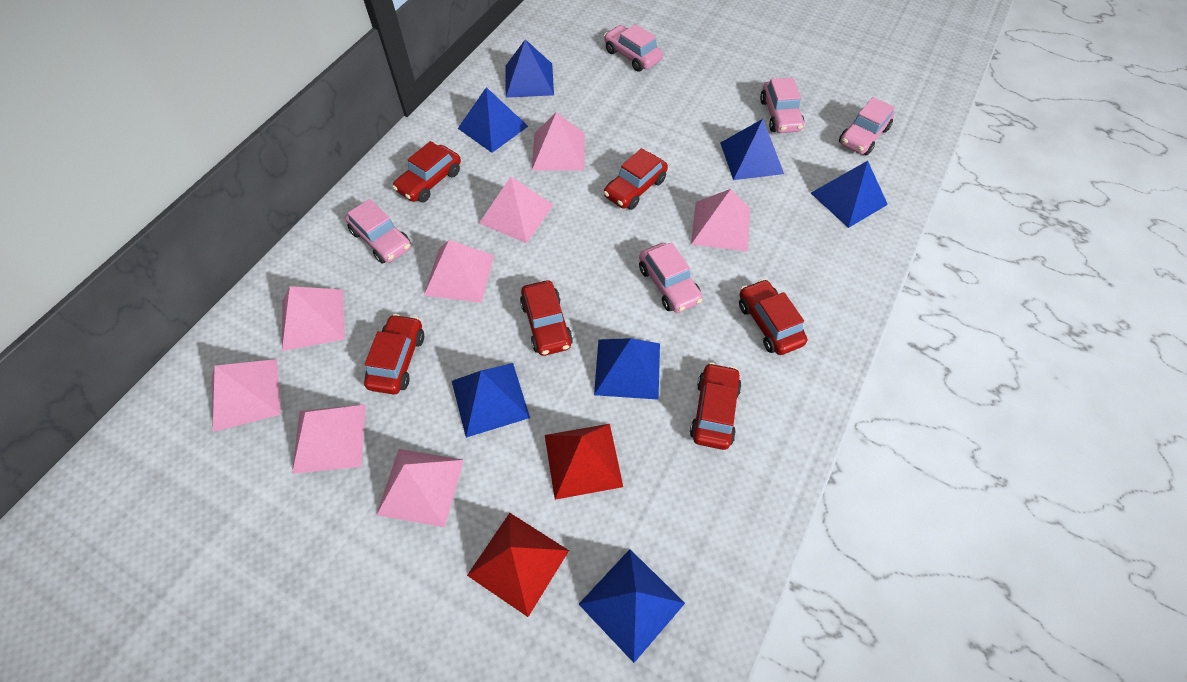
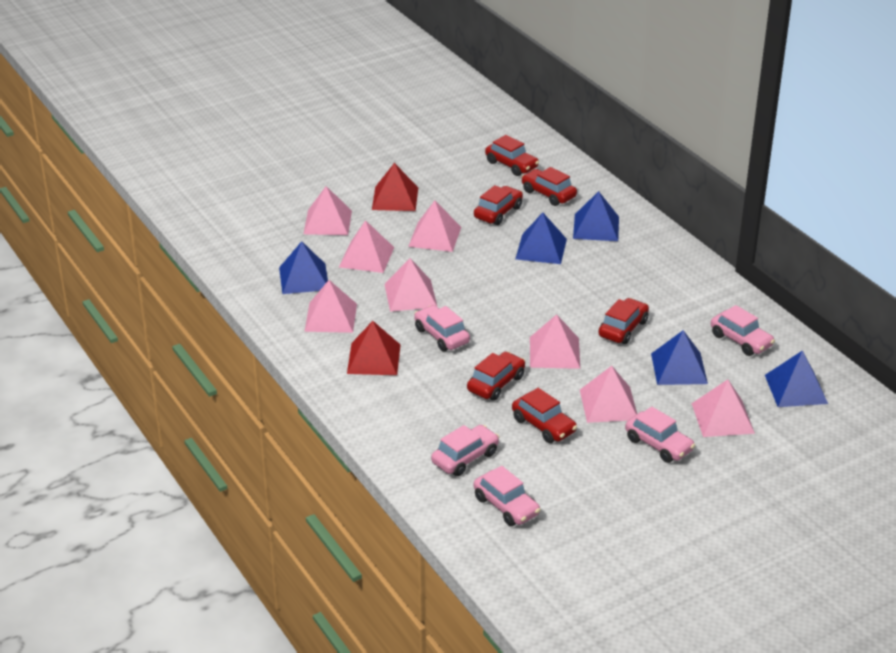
blue pyramid: 7 -> 5

